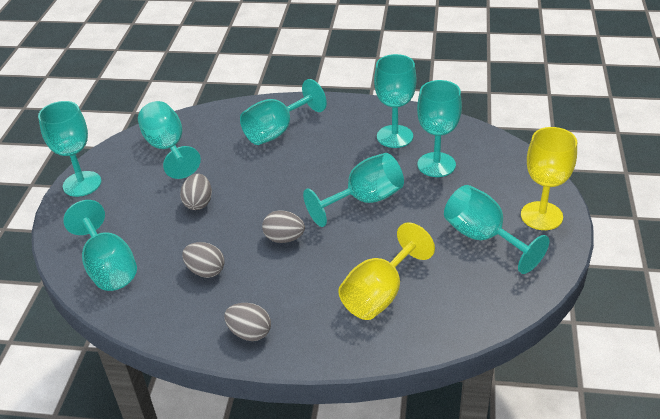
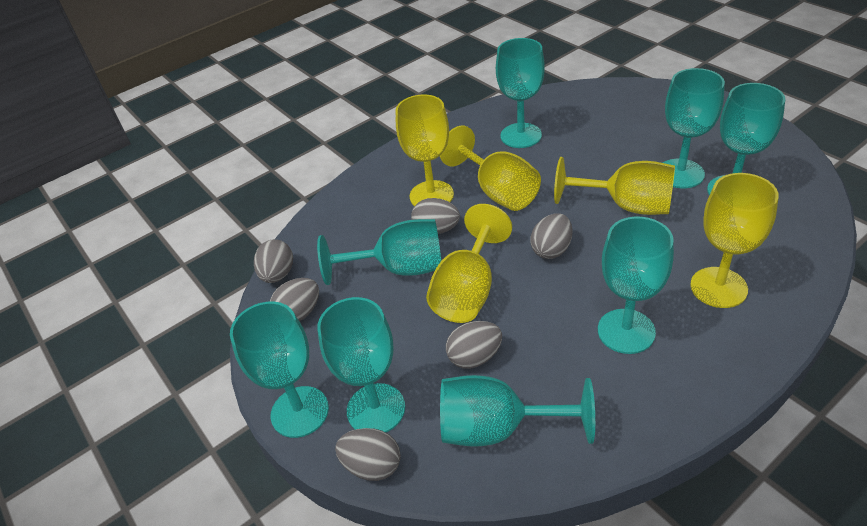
grey egg: 4 -> 6
yellow goblet: 2 -> 5

